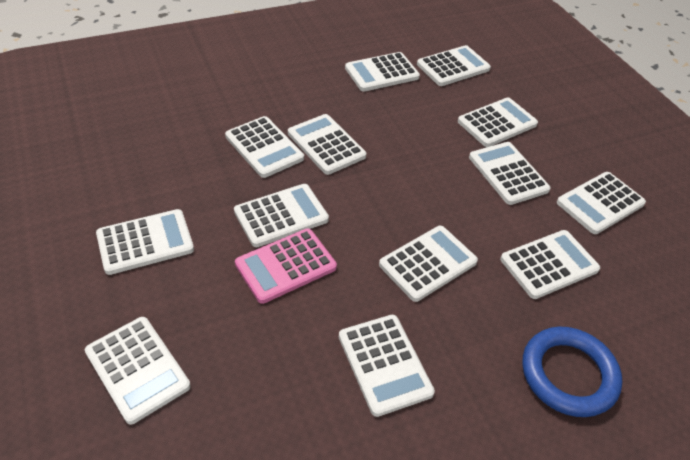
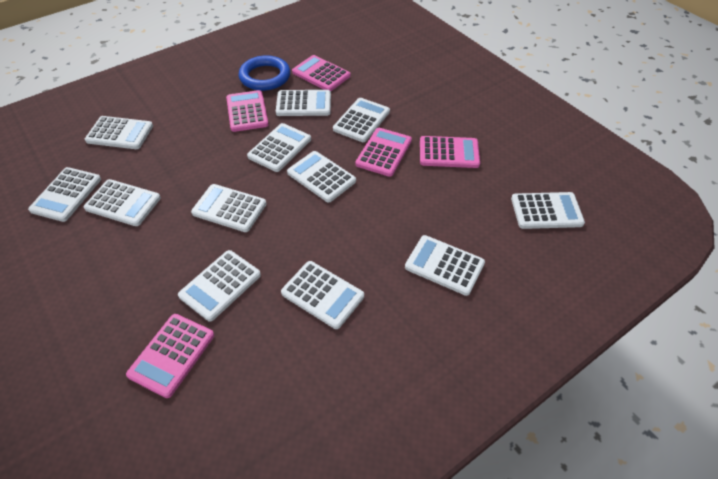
pink calculator: 1 -> 5
white calculator: 13 -> 12

